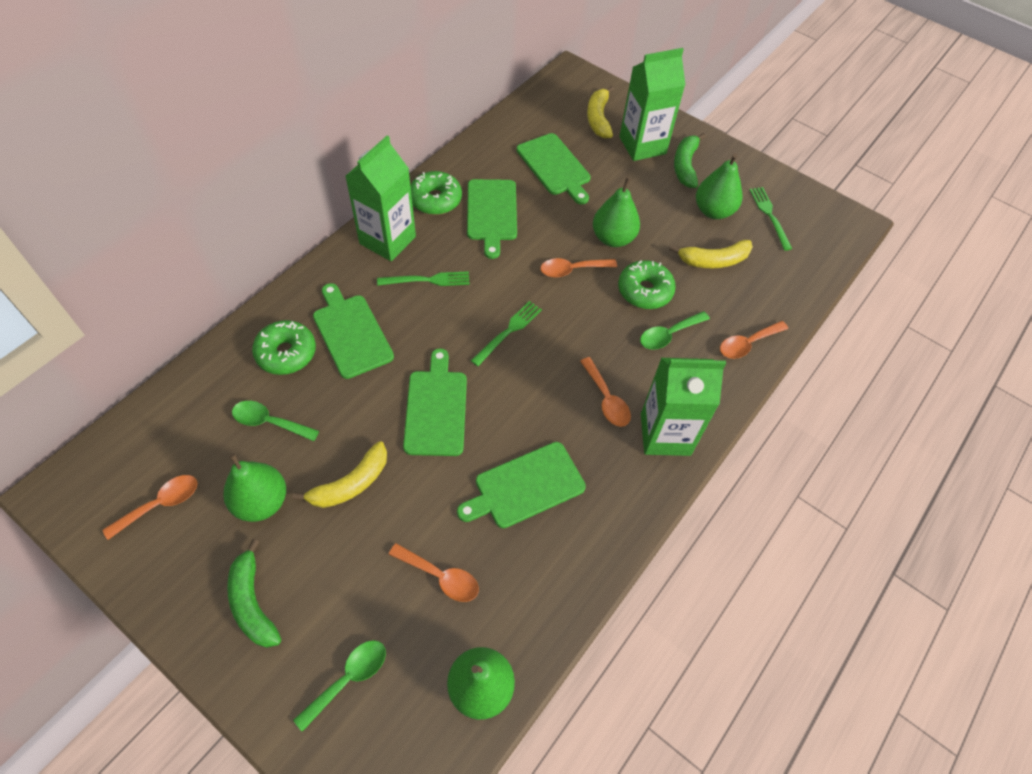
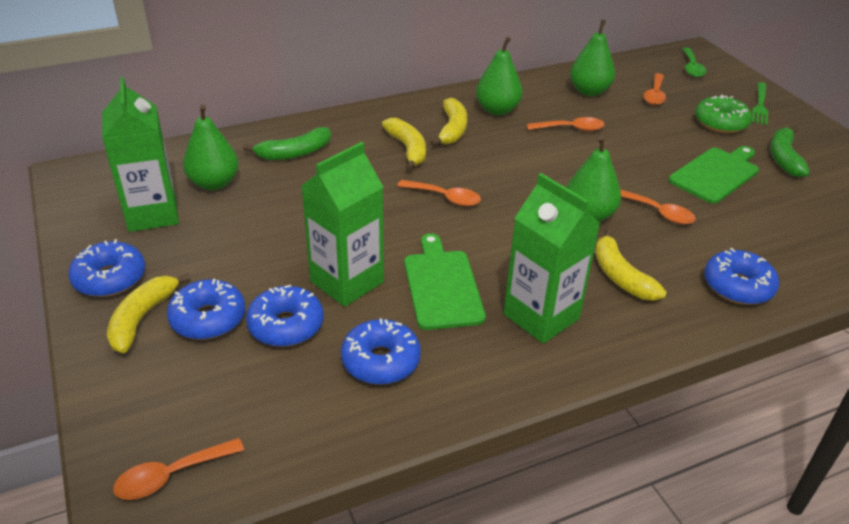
blue donut: 0 -> 5
green cutting board: 5 -> 2
green donut: 3 -> 1
green fork: 3 -> 1
green spoon: 3 -> 1
yellow banana: 3 -> 4

